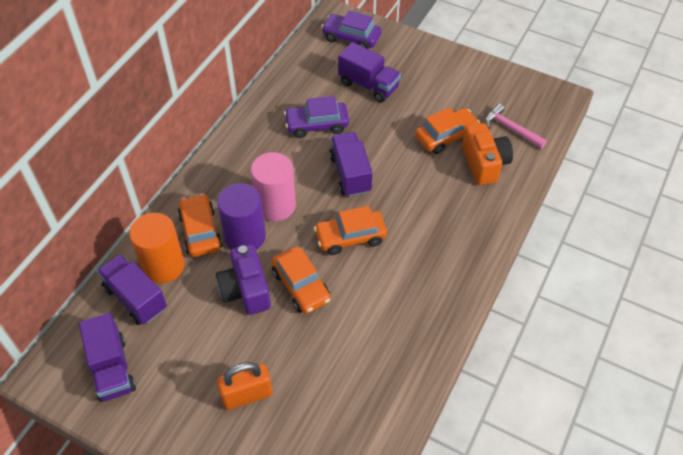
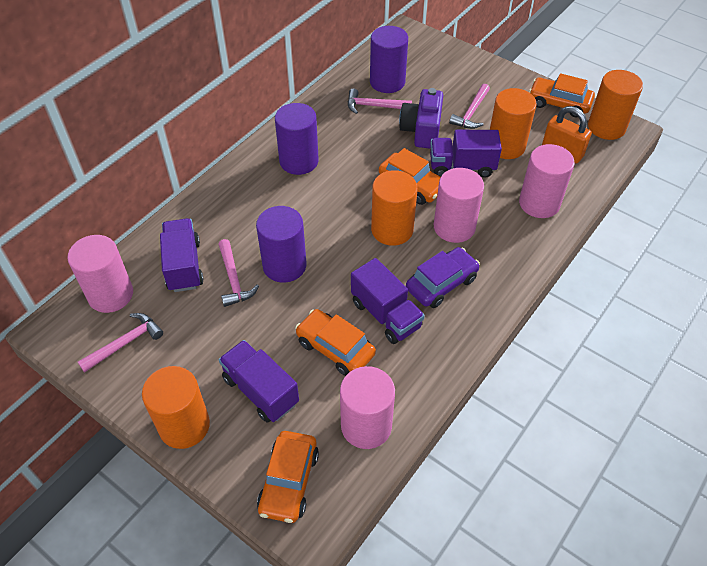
orange camera: 1 -> 0
orange cylinder: 1 -> 4
pink cylinder: 1 -> 4
pink hammer: 1 -> 4
purple car: 2 -> 1
purple cylinder: 1 -> 3

